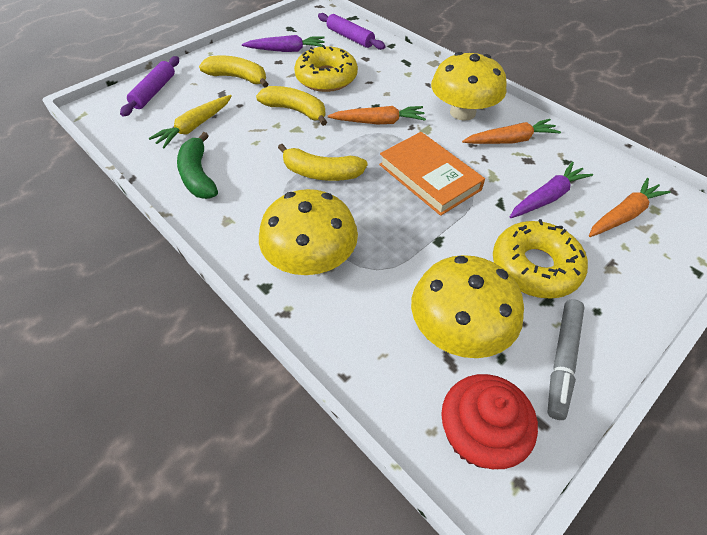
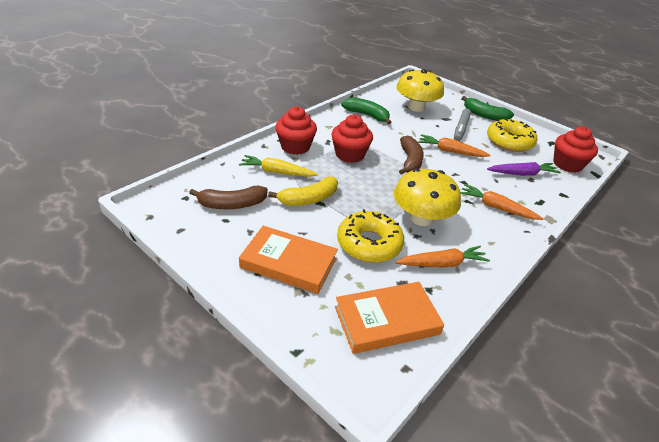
brown banana: 0 -> 2
green banana: 1 -> 2
orange book: 1 -> 2
purple carrot: 2 -> 1
purple rolling pin: 2 -> 0
red cupcake: 1 -> 3
yellow banana: 3 -> 1
yellow mushroom: 3 -> 2

